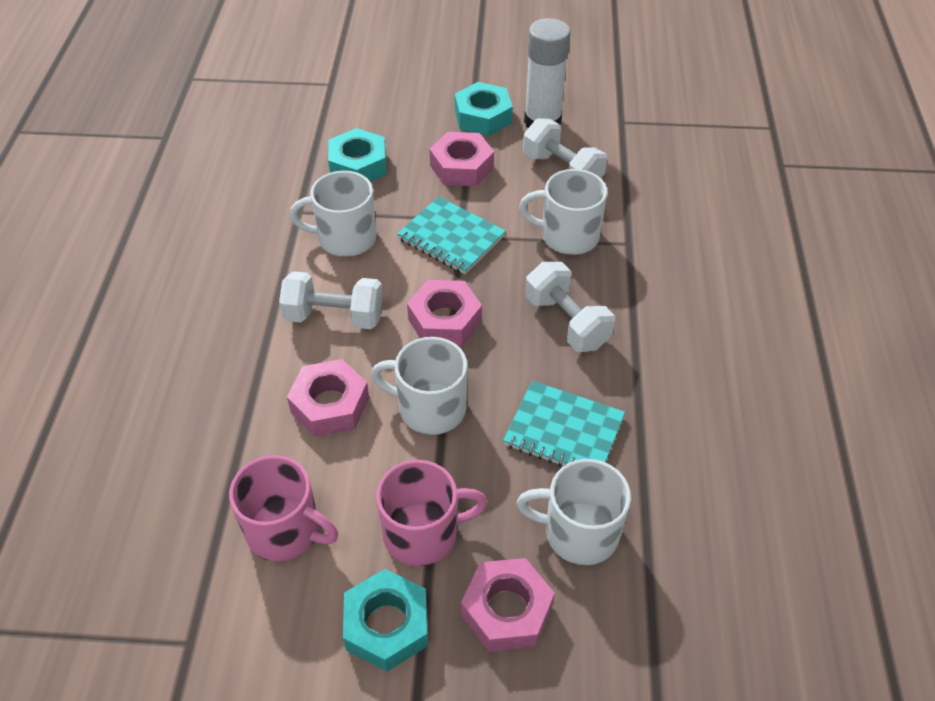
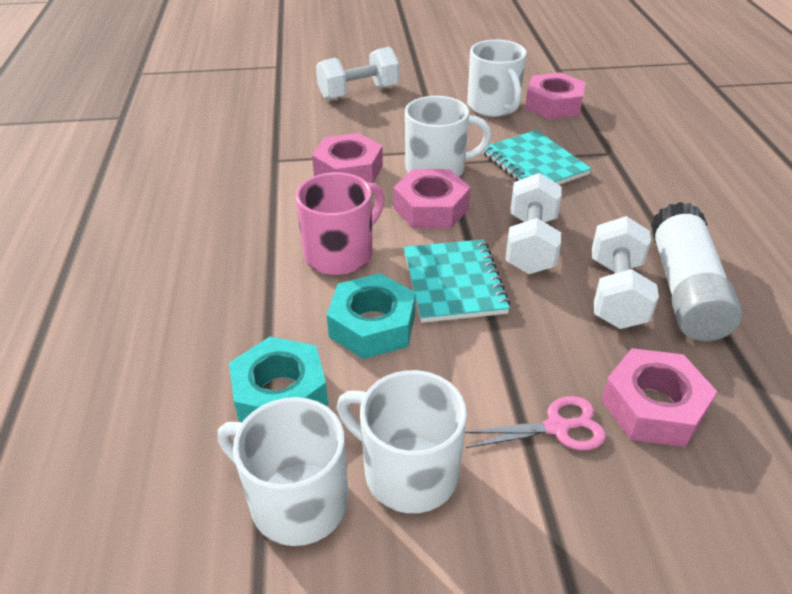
pink mug: 2 -> 1
pink scissors: 0 -> 1
turquoise nut: 3 -> 2

